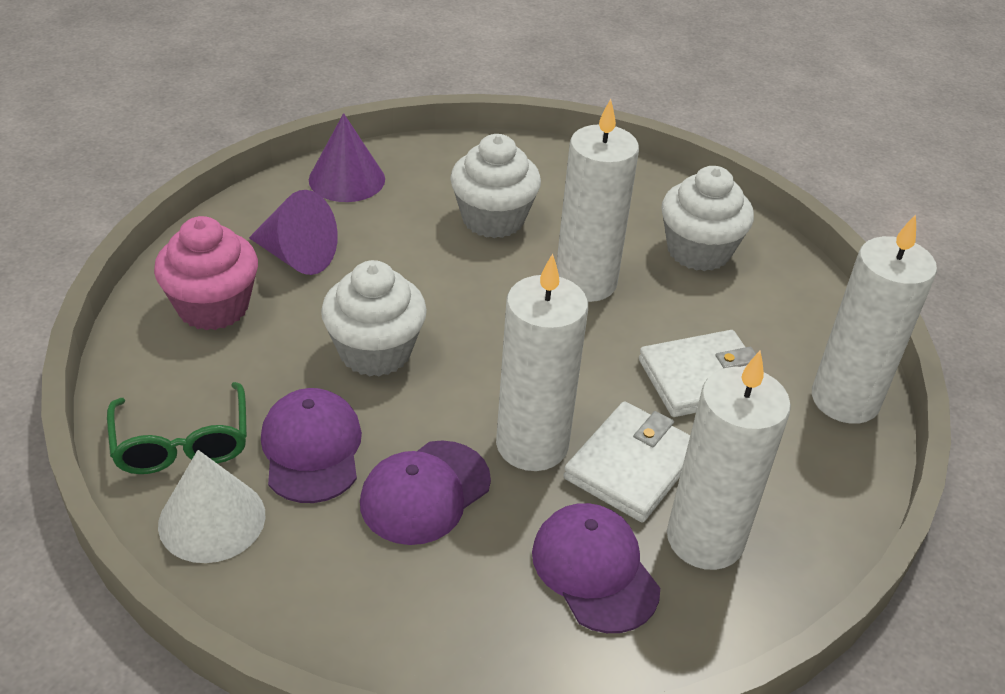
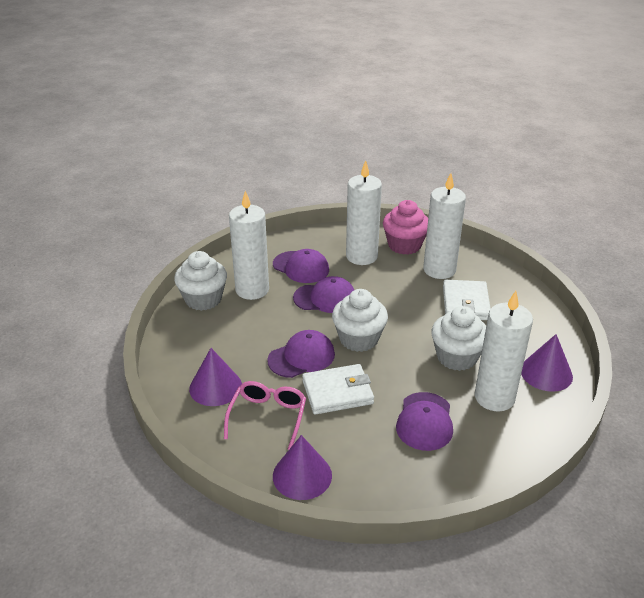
green glasses: 1 -> 0
pink glasses: 0 -> 1
purple cap: 3 -> 4
purple cone: 2 -> 3
white cone: 1 -> 0

